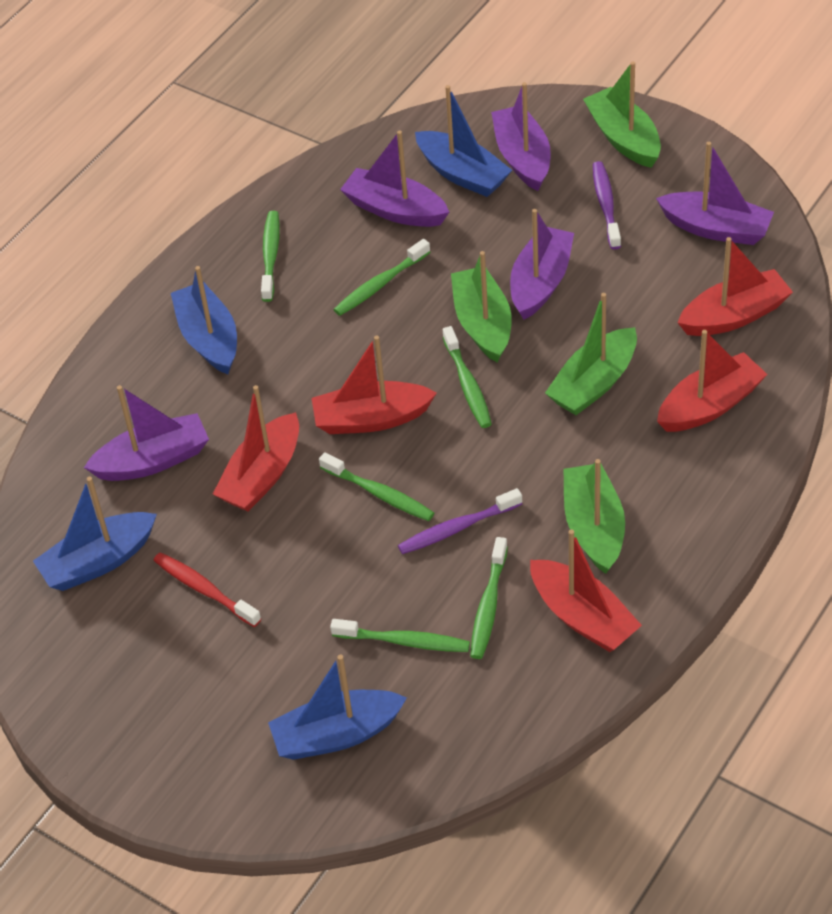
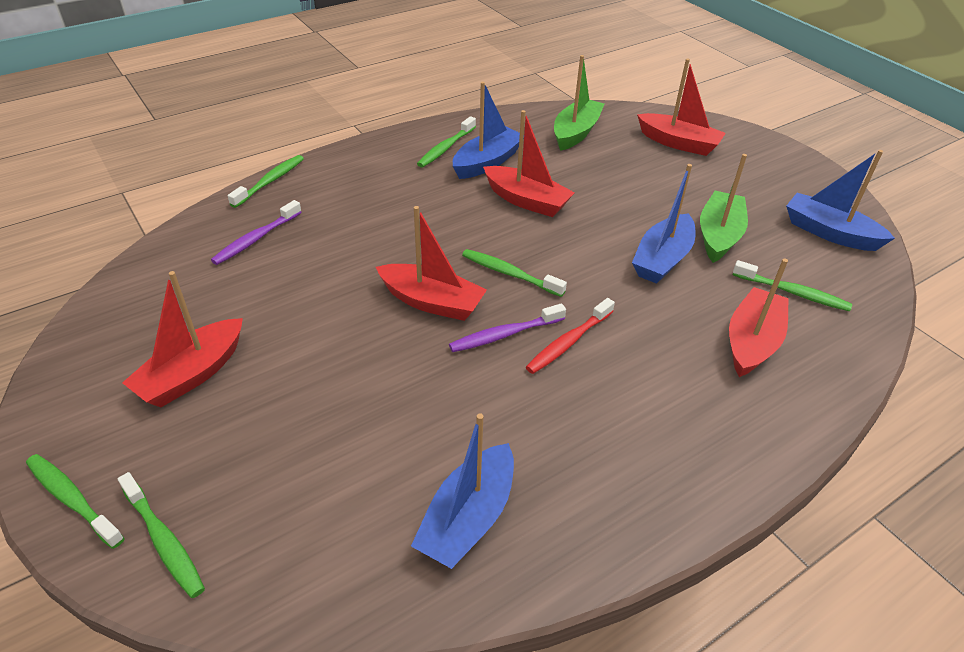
green boat: 4 -> 2
purple boat: 5 -> 0

